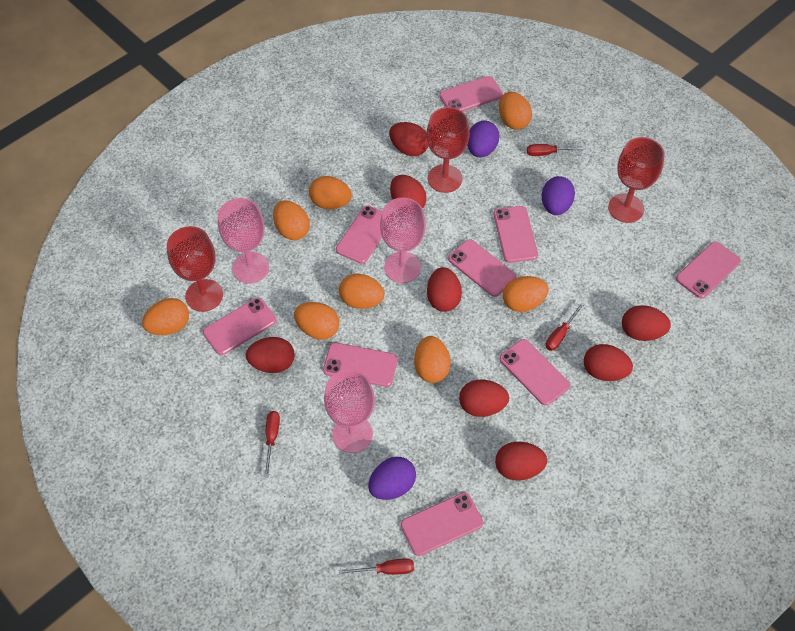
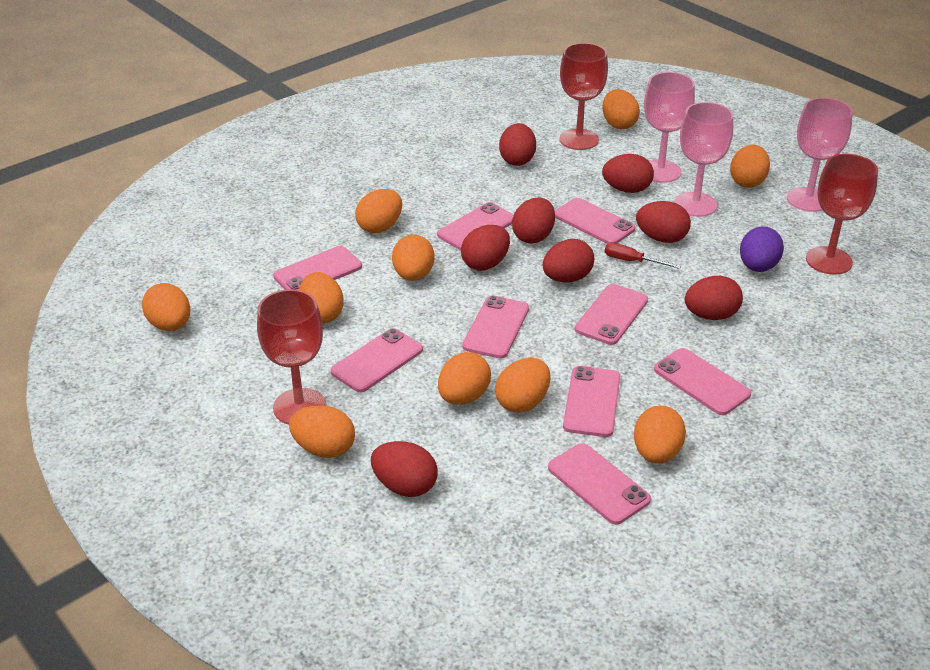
orange egg: 8 -> 10
purple egg: 3 -> 1
red screwdriver: 4 -> 1

